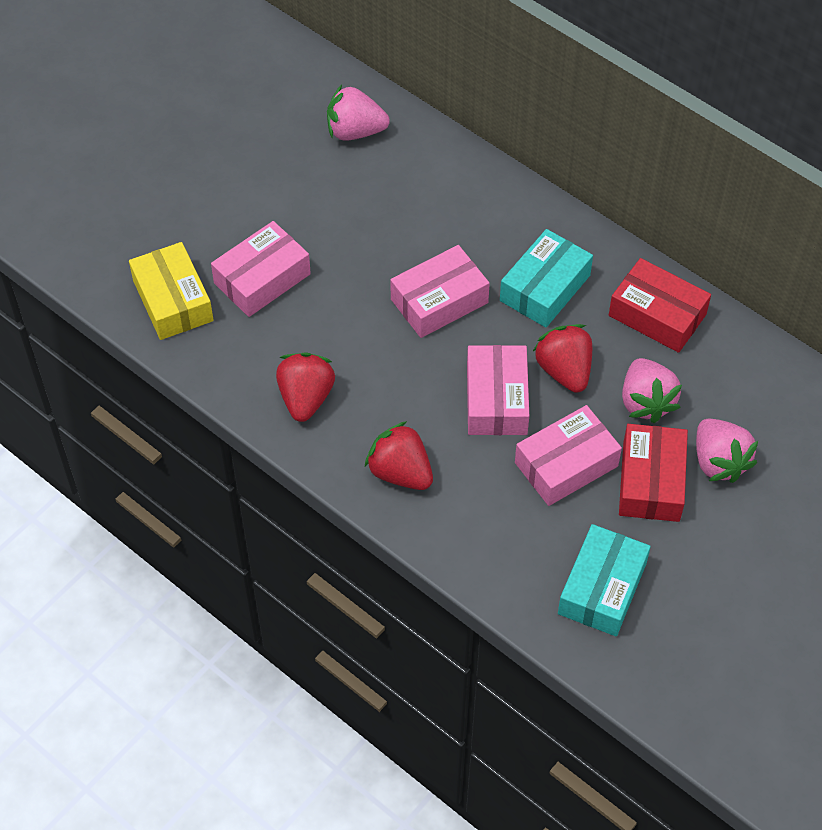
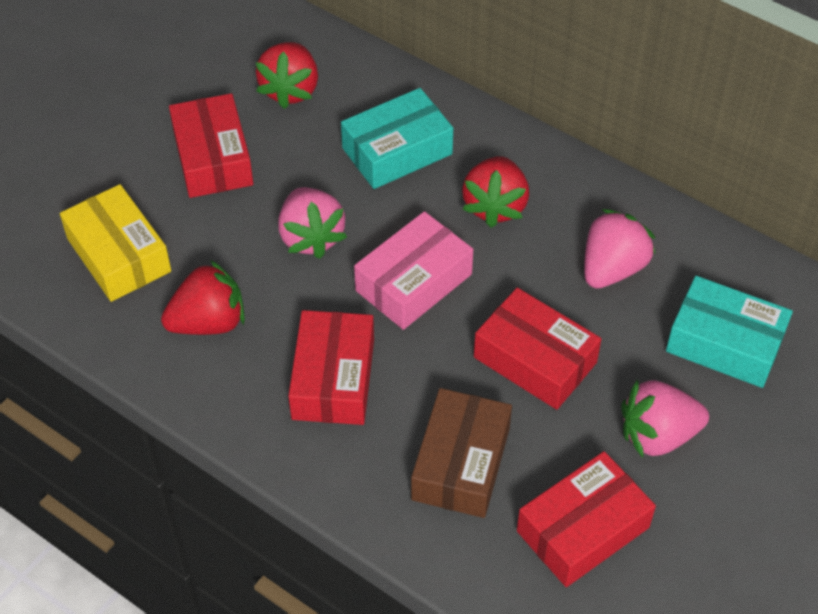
brown box: 0 -> 1
pink box: 4 -> 1
red box: 2 -> 4

